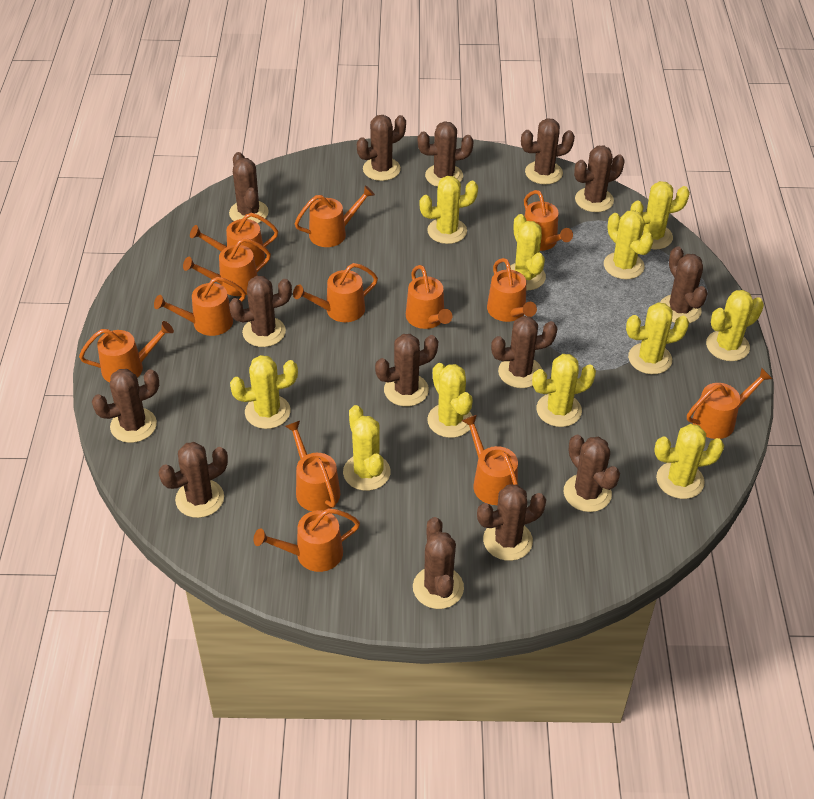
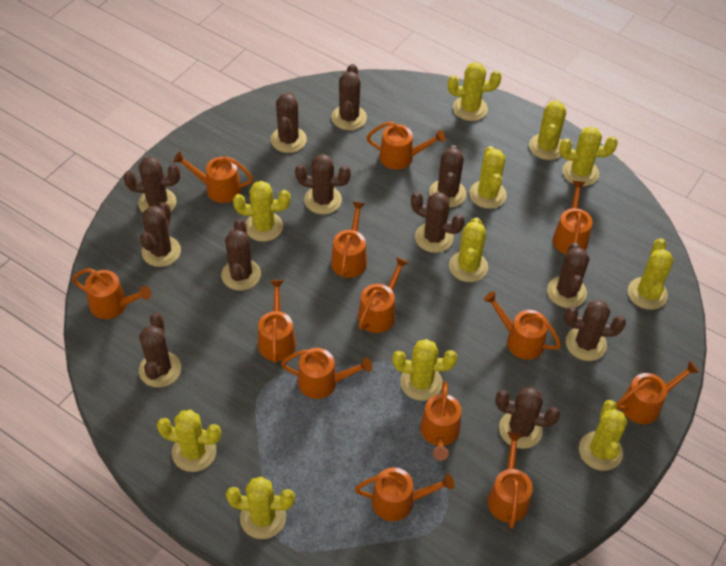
brown cactus: 14 -> 12

